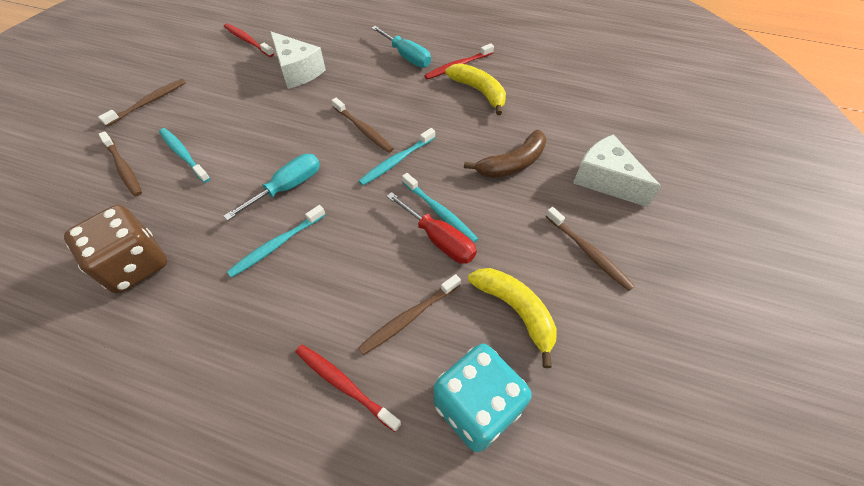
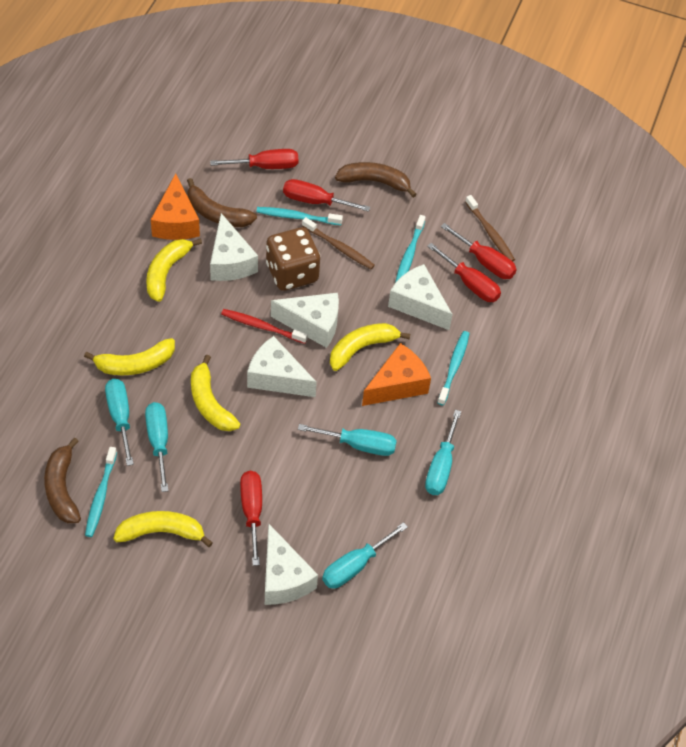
brown banana: 1 -> 3
brown toothbrush: 5 -> 2
orange cheese: 0 -> 2
red screwdriver: 1 -> 5
red toothbrush: 3 -> 1
turquoise dice: 1 -> 0
turquoise screwdriver: 2 -> 5
white cheese: 2 -> 5
yellow banana: 2 -> 5

